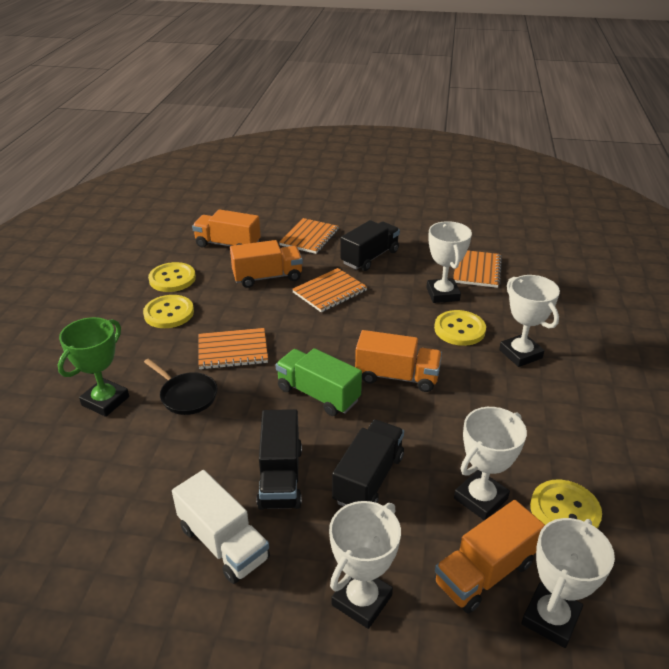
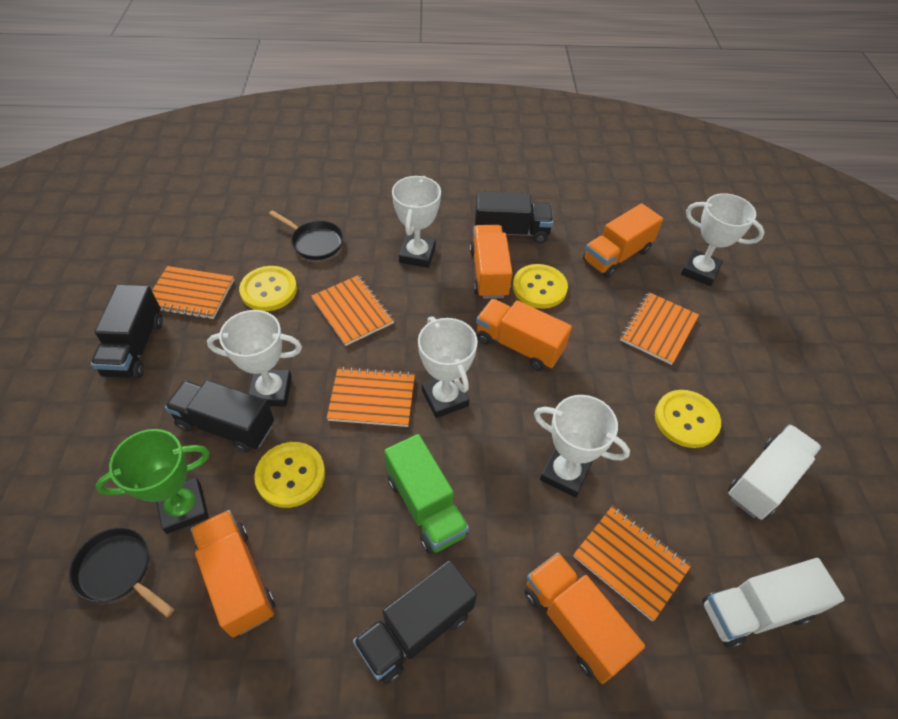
black pan: 1 -> 2
black truck: 3 -> 4
orange notebook: 4 -> 5
orange truck: 4 -> 5
white truck: 1 -> 2

